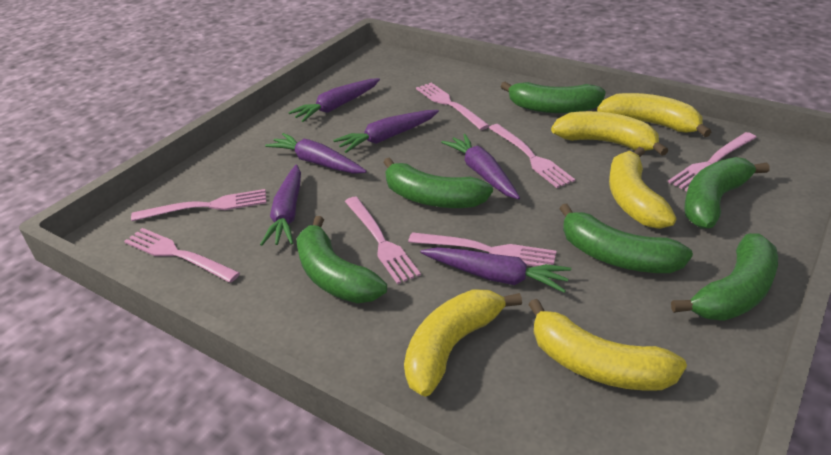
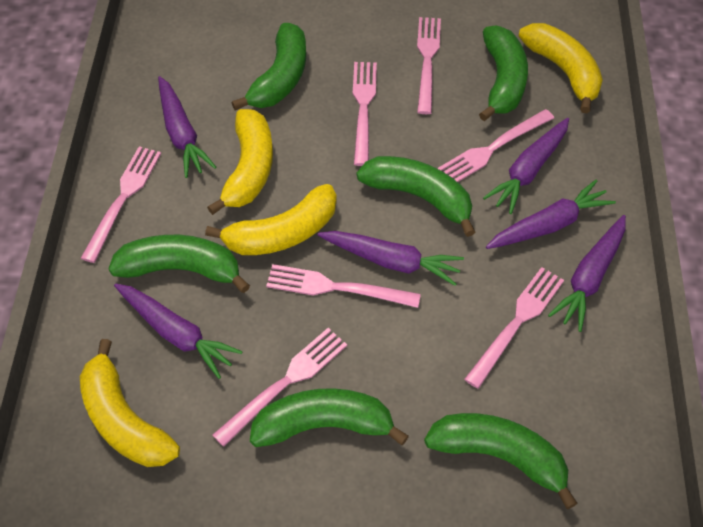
yellow banana: 5 -> 4

